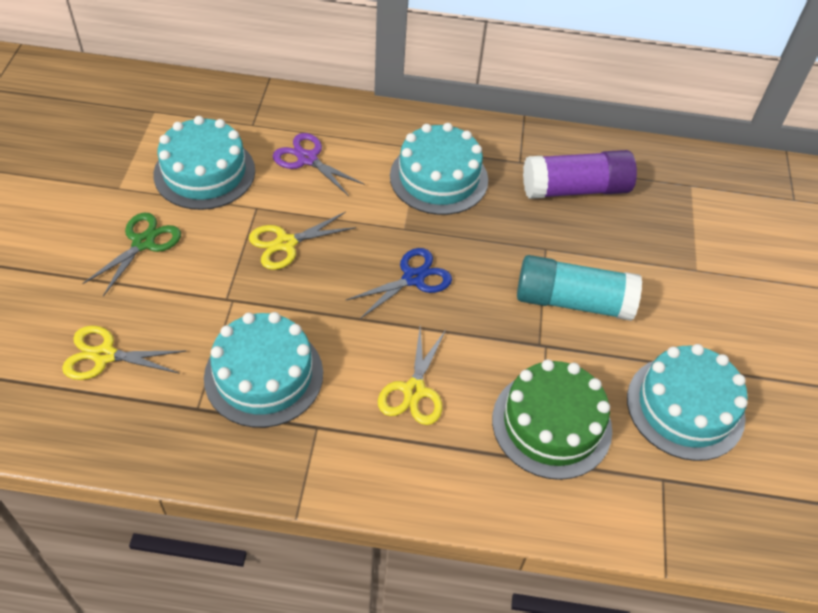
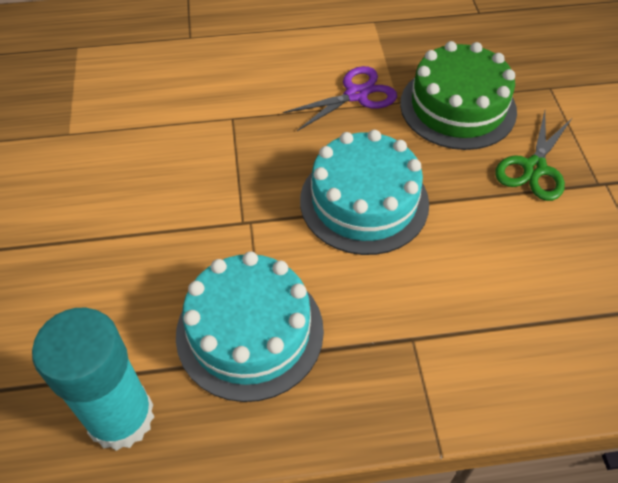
blue scissors: 1 -> 0
purple glue stick: 1 -> 0
turquoise cake: 4 -> 2
yellow scissors: 3 -> 0

